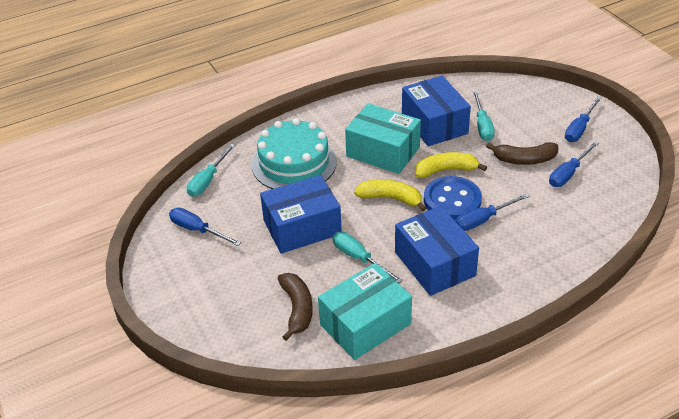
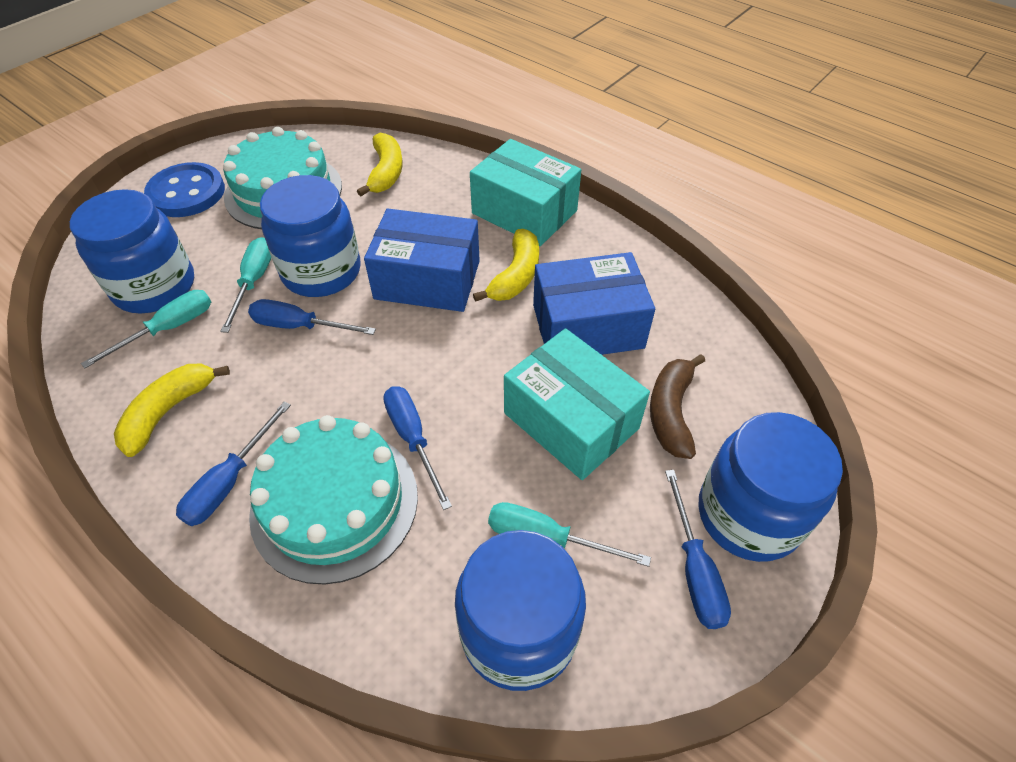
blue box: 3 -> 2
blue jar: 0 -> 4
brown banana: 2 -> 1
turquoise cake: 1 -> 2
yellow banana: 2 -> 3

